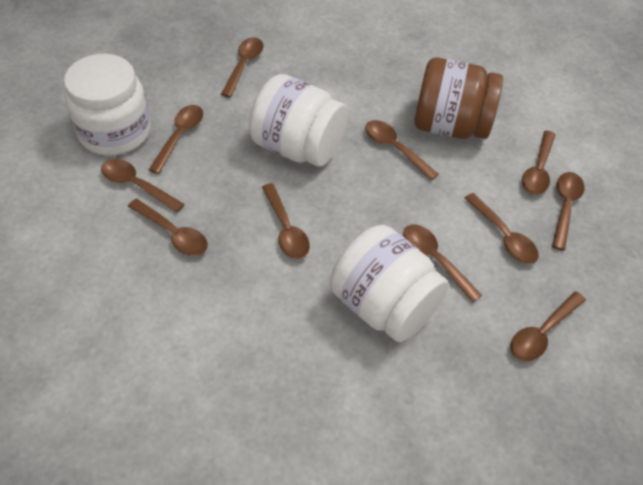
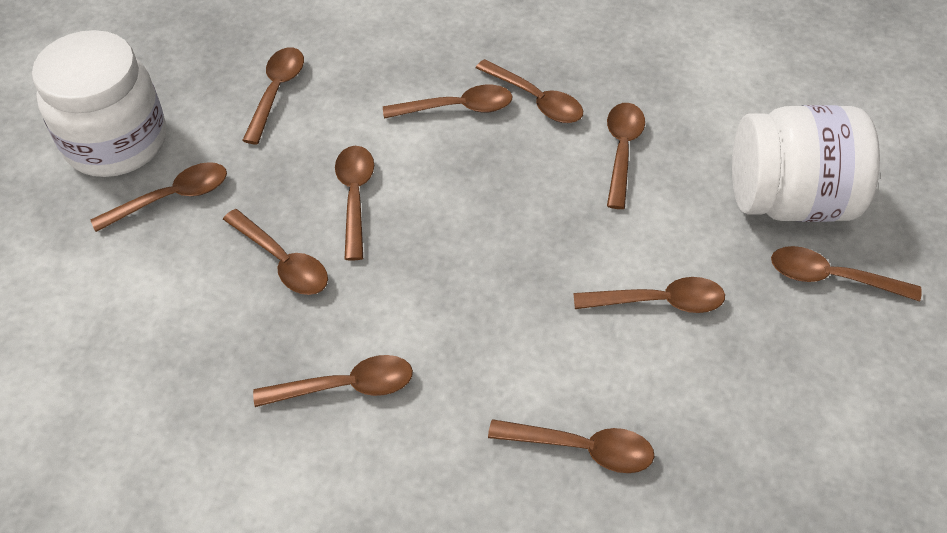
brown jar: 1 -> 0
white jar: 3 -> 2

